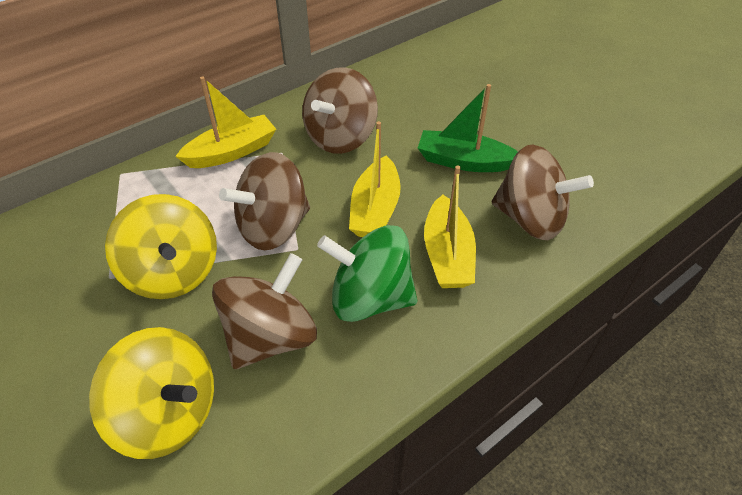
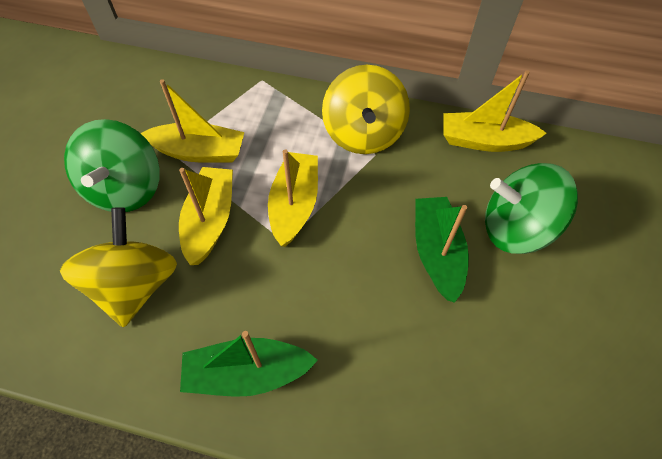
brown spinning top: 4 -> 0
green boat: 1 -> 2
green spinning top: 1 -> 2
yellow boat: 3 -> 4

